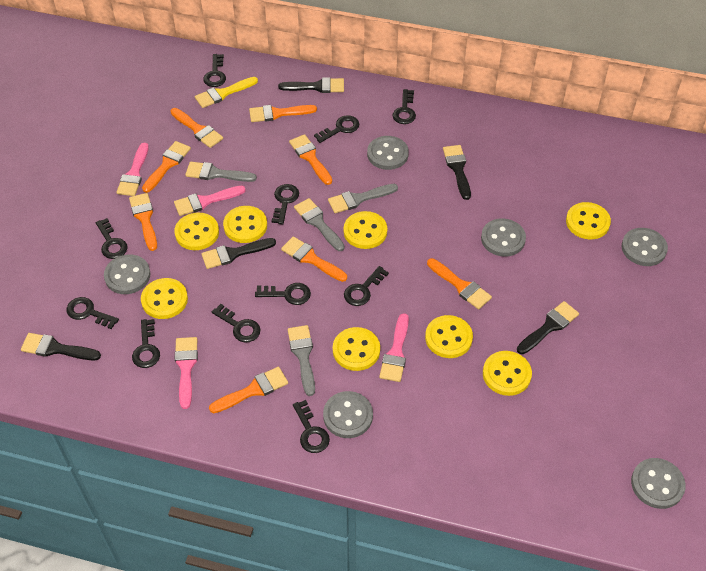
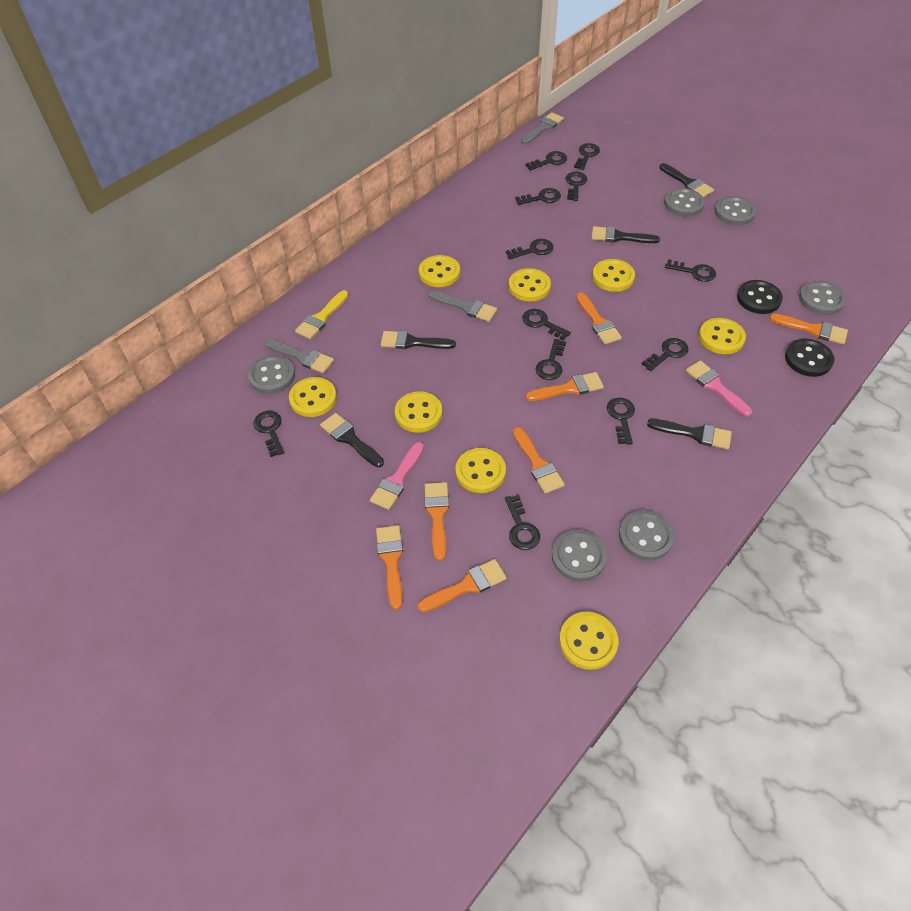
black button: 0 -> 2
black key: 11 -> 12
grey brush: 4 -> 3
orange brush: 8 -> 7
pink brush: 4 -> 2

